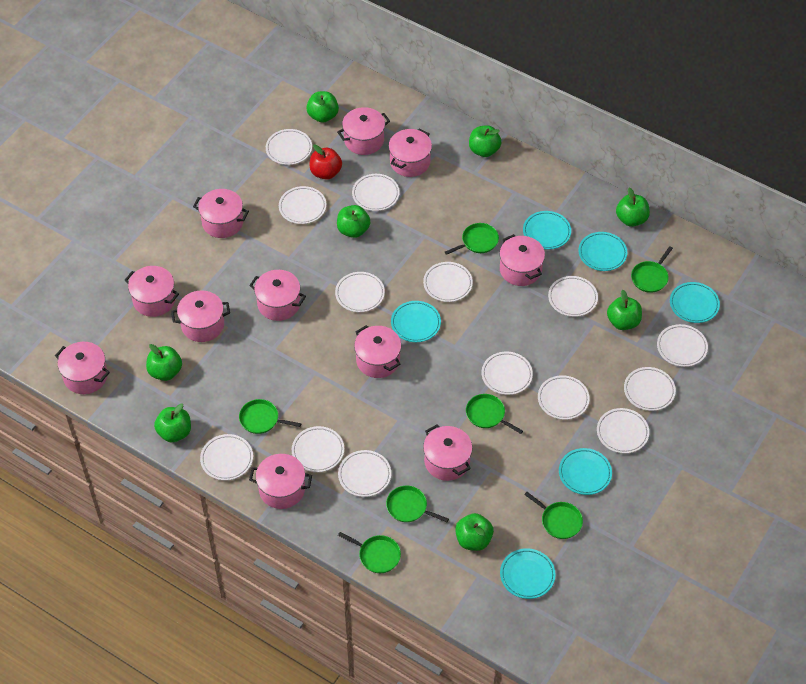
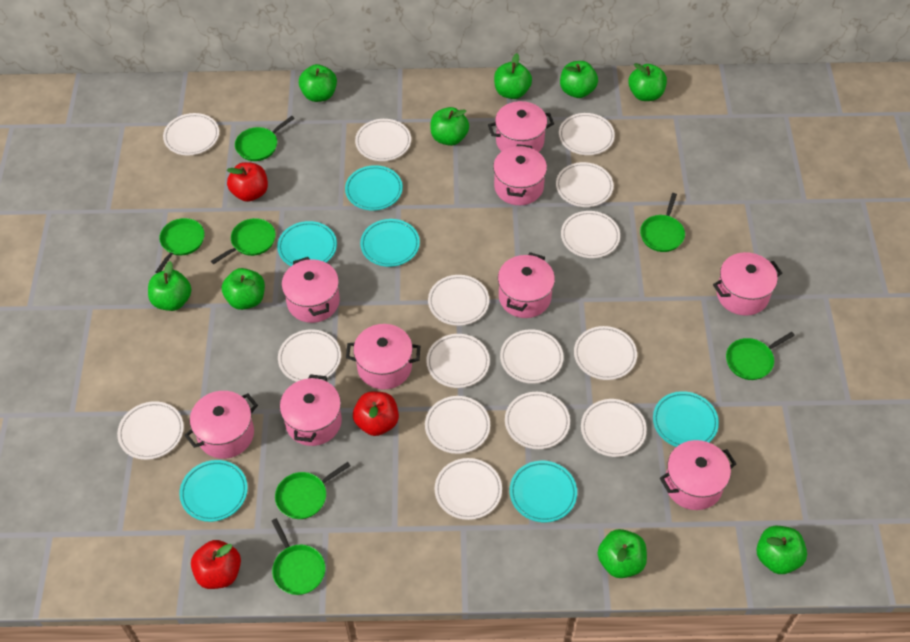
green apple: 8 -> 9
pink pot: 11 -> 9
red apple: 1 -> 3
white plate: 14 -> 15

